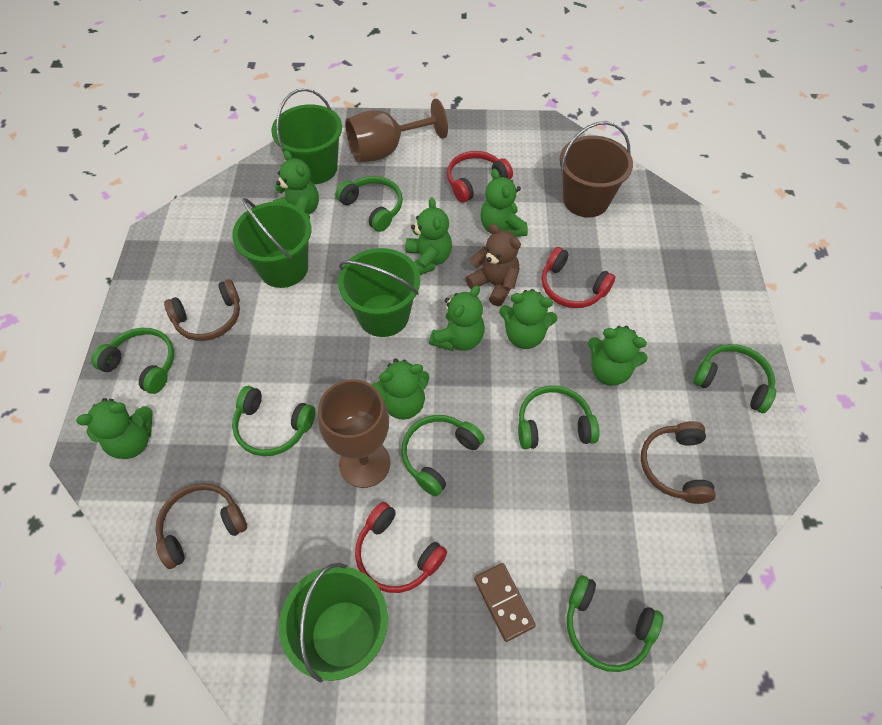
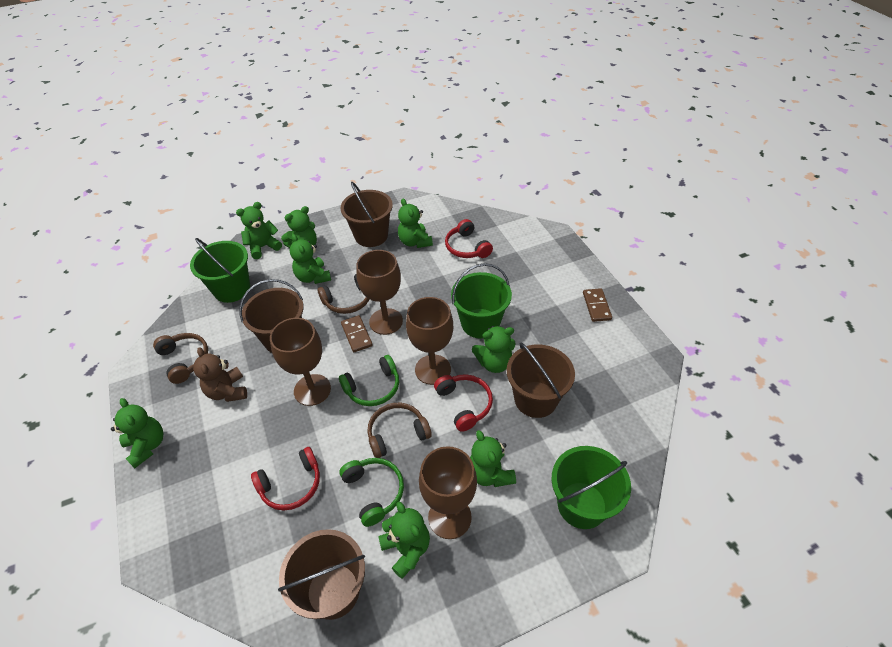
brown bucket: 1 -> 4
brown domino: 1 -> 2
brown goblet: 2 -> 4
green bucket: 4 -> 3
green headphones: 7 -> 2

